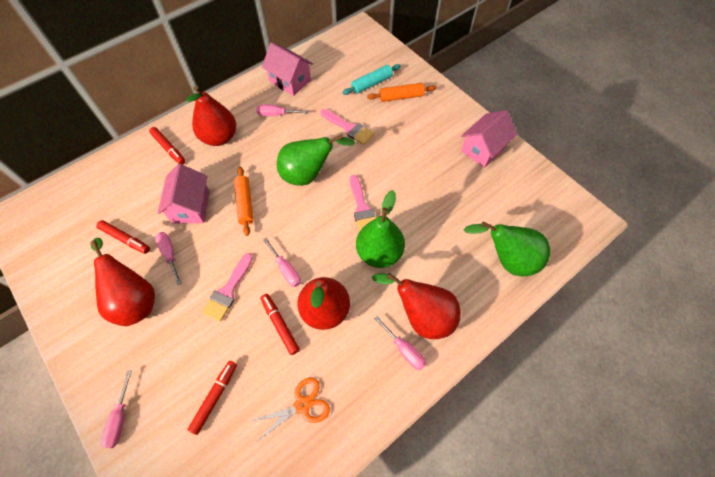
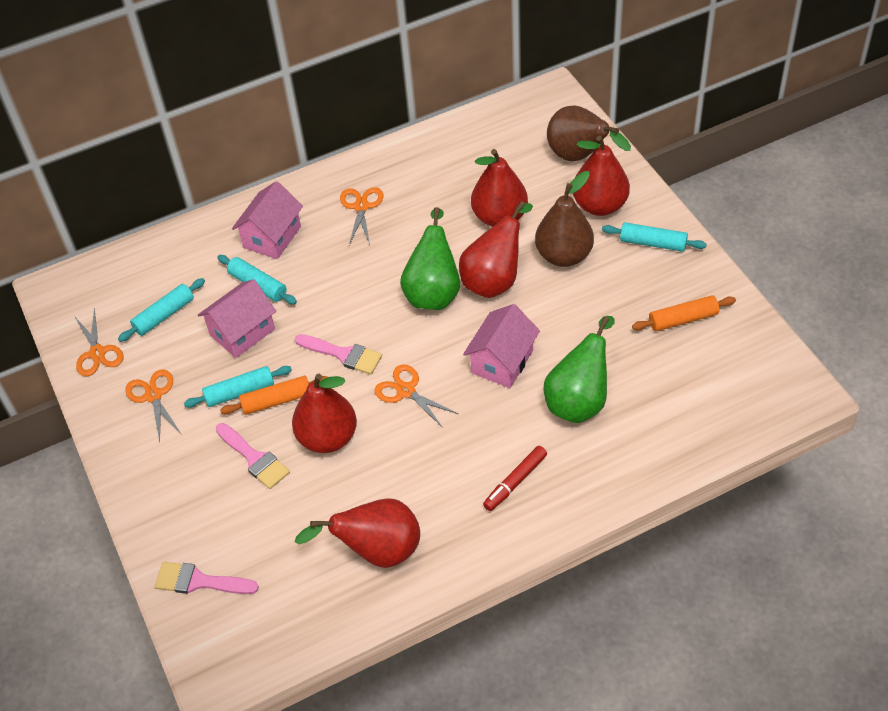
brown pear: 0 -> 2
green pear: 3 -> 2
orange scissors: 1 -> 4
pink screwdriver: 5 -> 0
red marker: 4 -> 1
red pear: 4 -> 5
turquoise rolling pin: 1 -> 4

